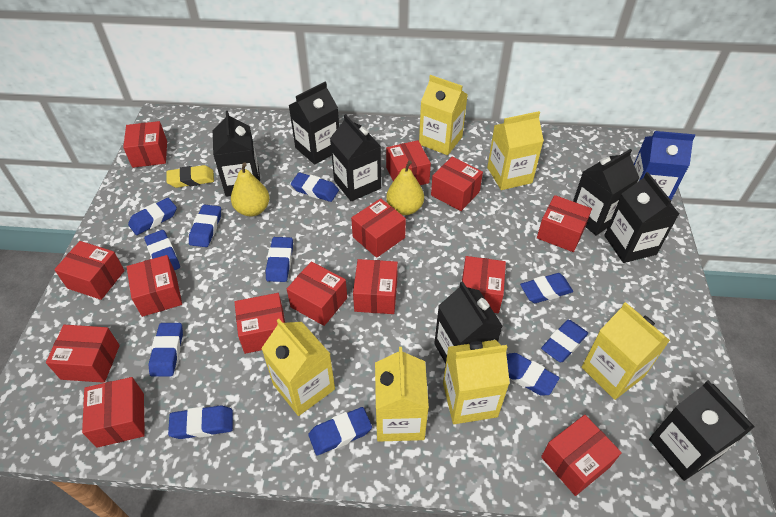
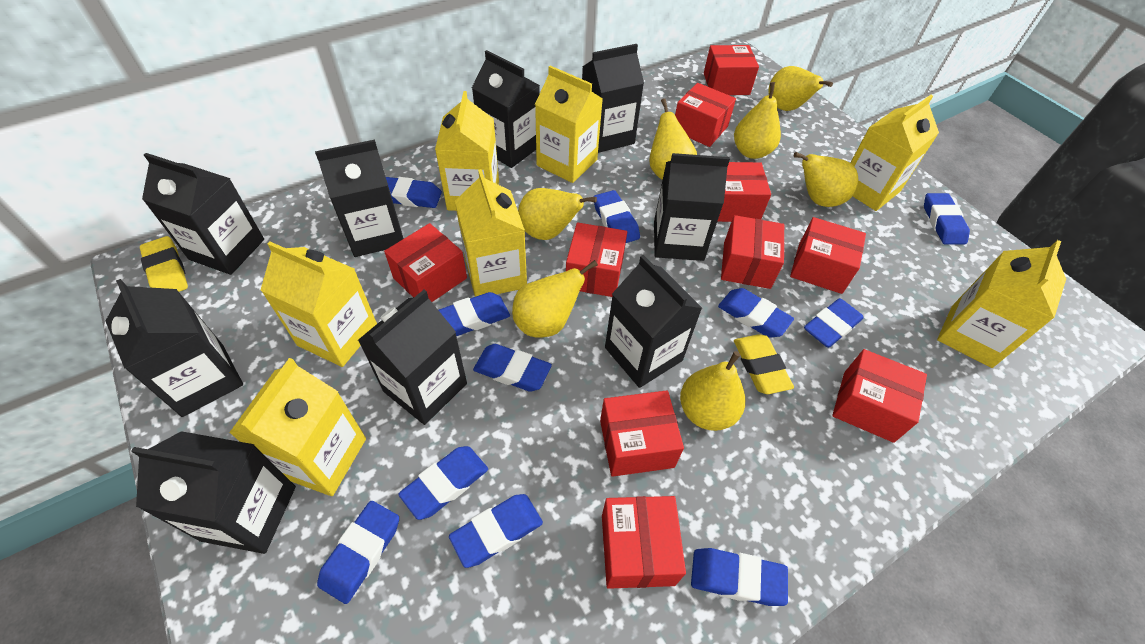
black carton: 7 -> 9
blue carton: 1 -> 0
red box: 14 -> 10
yellow carton: 6 -> 7
yellow eraser: 1 -> 2
yellow pear: 2 -> 7

